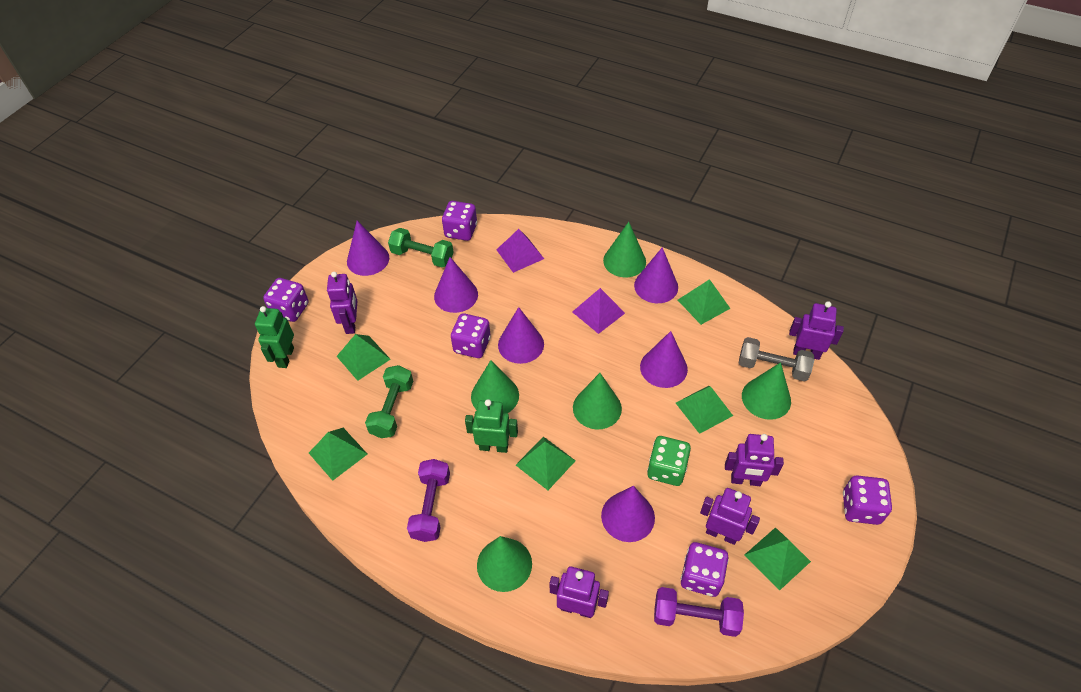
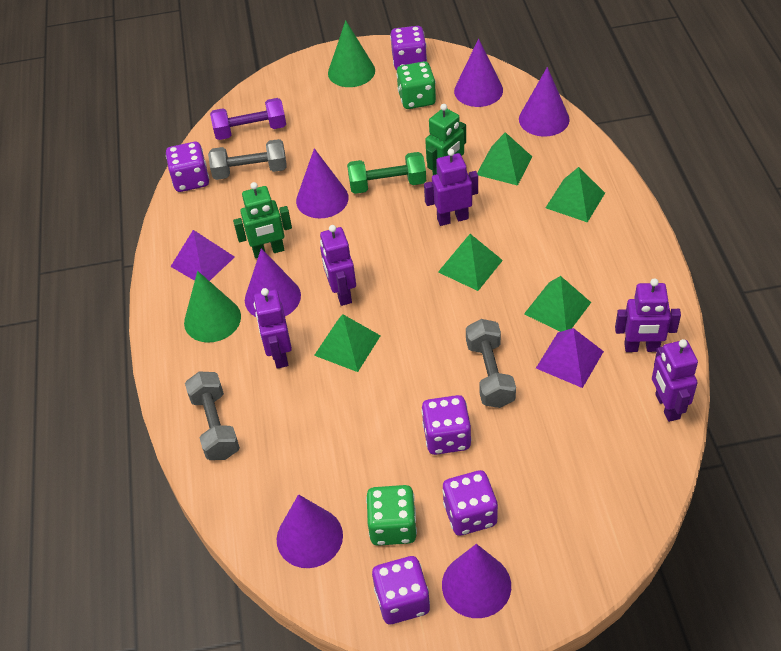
green cone: 5 -> 2
green dice: 1 -> 2
green dumbbell: 2 -> 1
green pyramid: 6 -> 5
grey dumbbell: 1 -> 3
purple dumbbell: 2 -> 1

